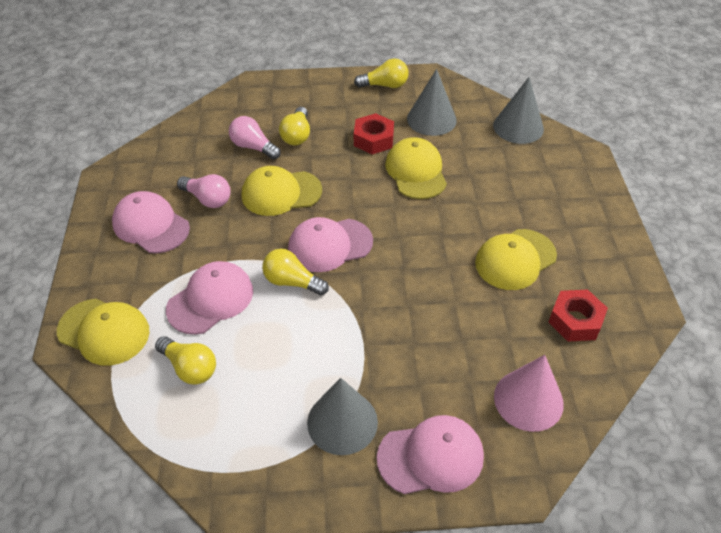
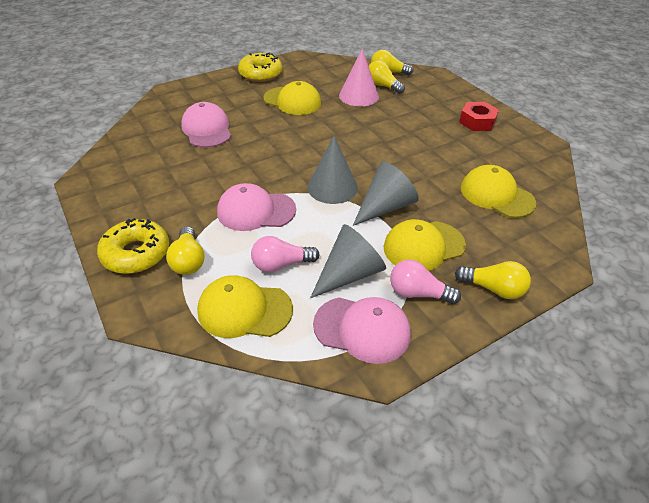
pink cap: 4 -> 3
red nut: 2 -> 1
yellow donut: 0 -> 2

